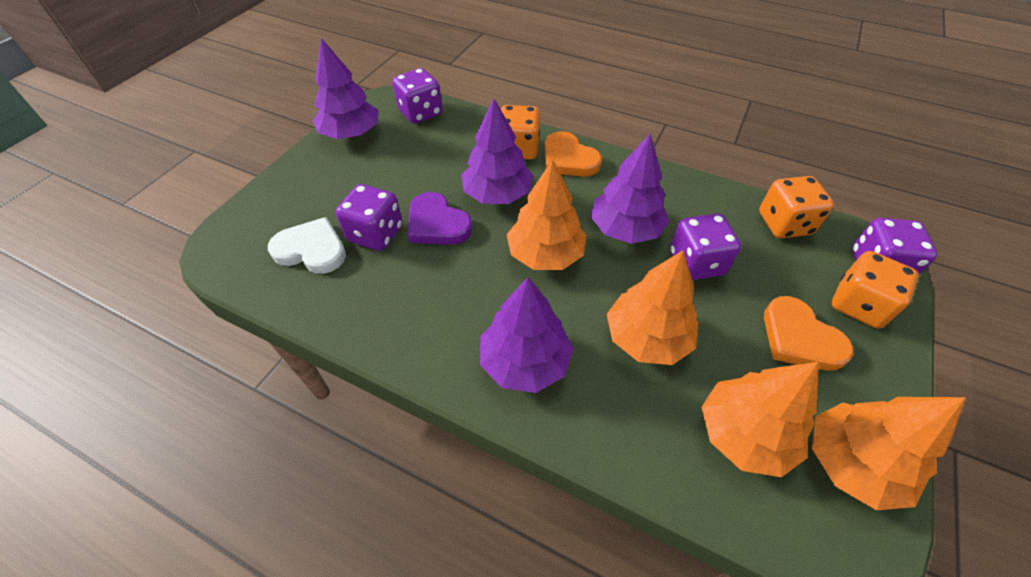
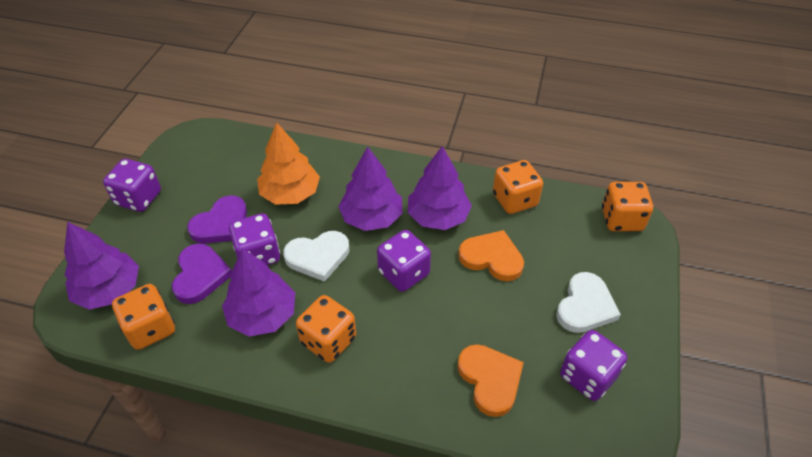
orange dice: 3 -> 4
orange tree: 4 -> 1
purple heart: 1 -> 2
white heart: 1 -> 2

